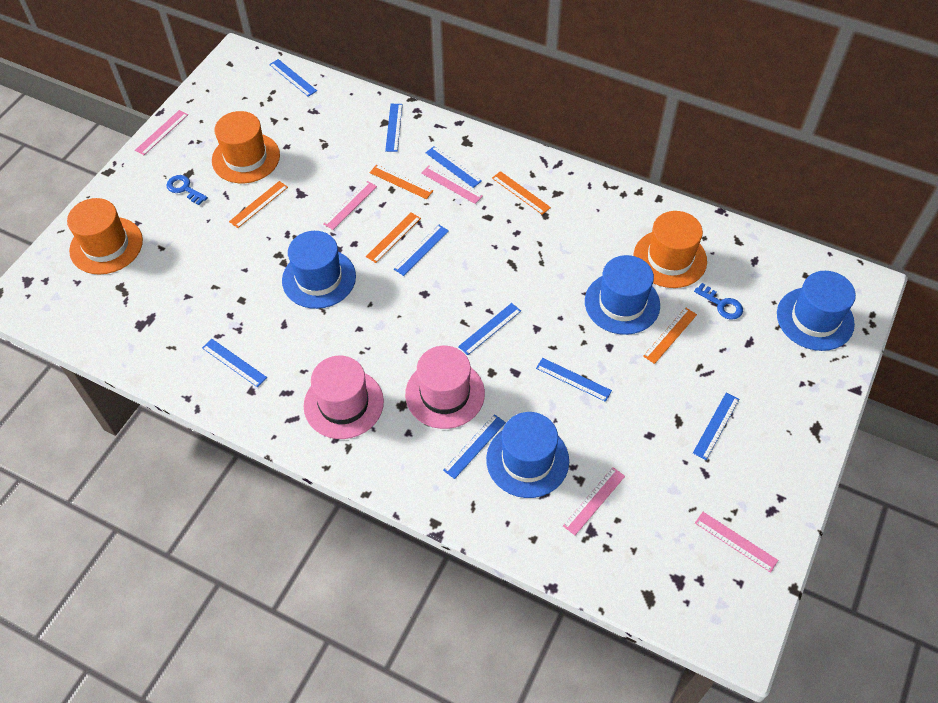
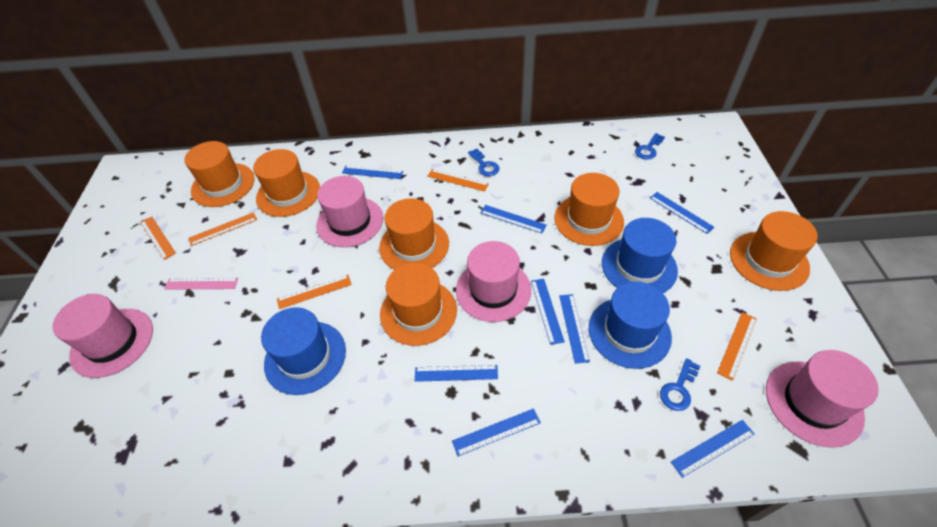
blue hat: 4 -> 3
blue key: 2 -> 3
blue ruler: 9 -> 8
orange hat: 3 -> 6
pink hat: 2 -> 4
pink ruler: 5 -> 1

